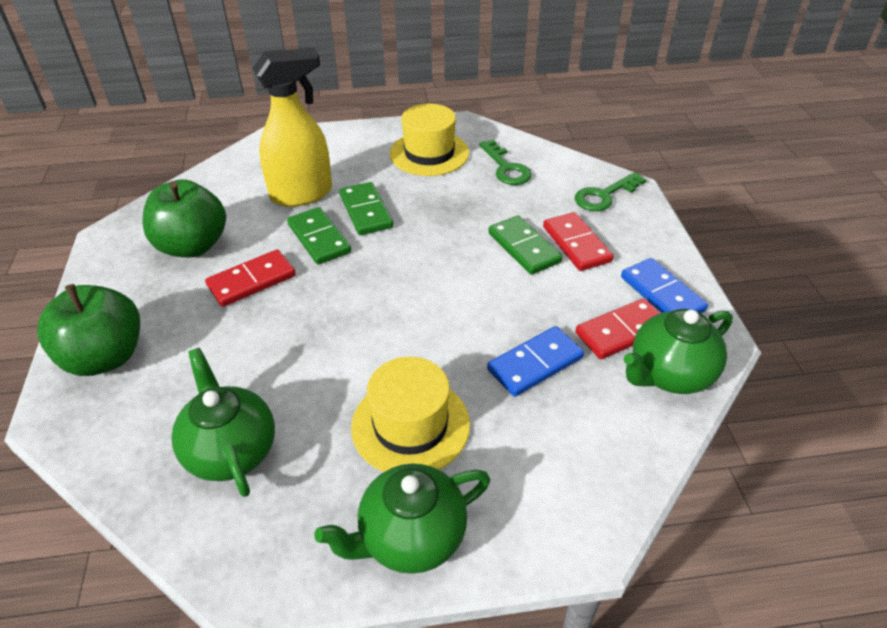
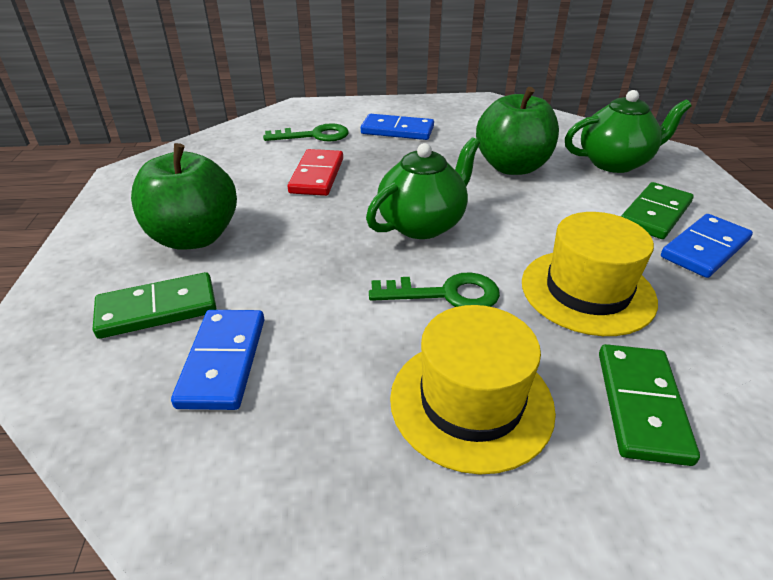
blue domino: 2 -> 3
green teapot: 3 -> 2
red domino: 3 -> 1
yellow spray bottle: 1 -> 0

